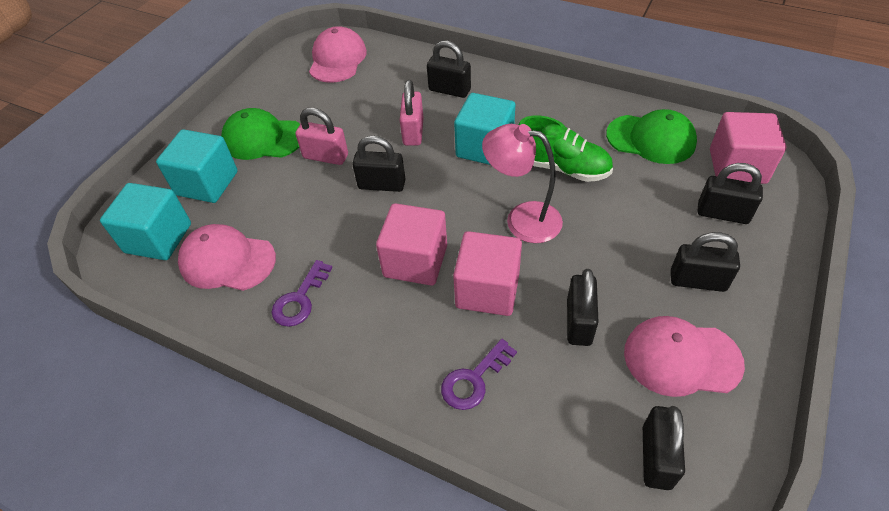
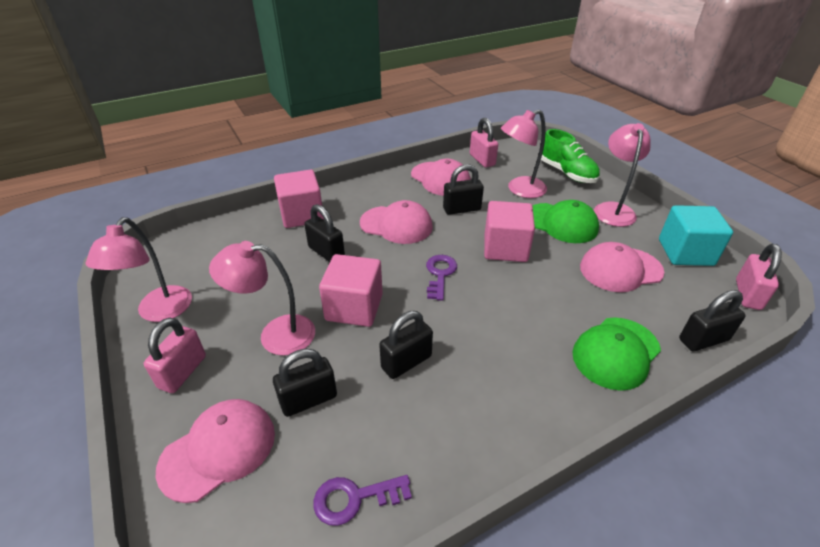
black padlock: 6 -> 5
pink cap: 3 -> 4
pink lamp: 1 -> 4
pink padlock: 2 -> 3
turquoise cube: 3 -> 1

